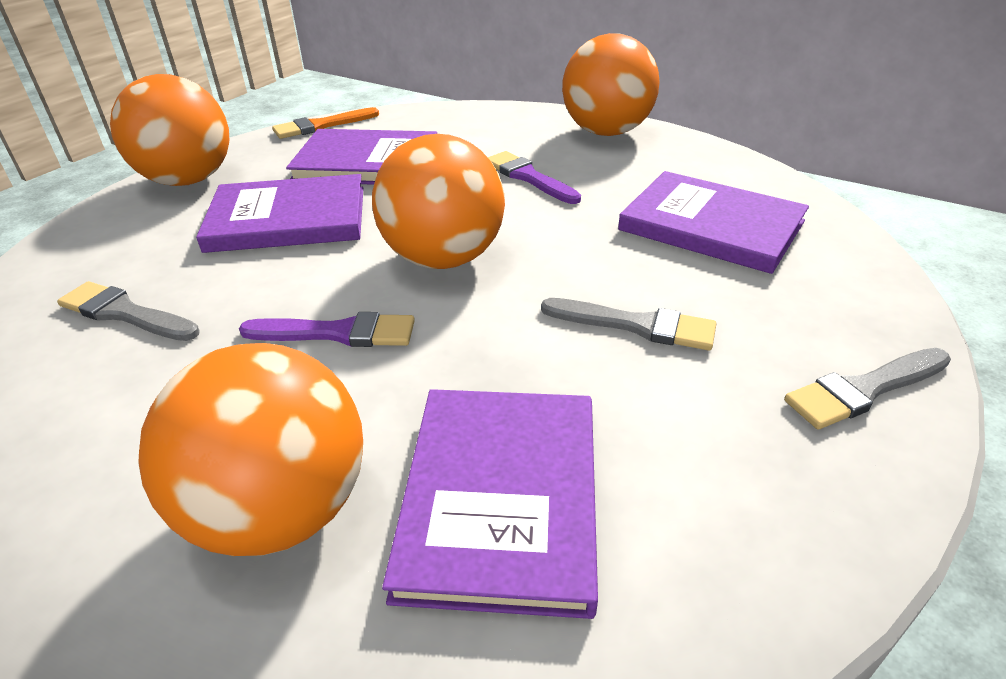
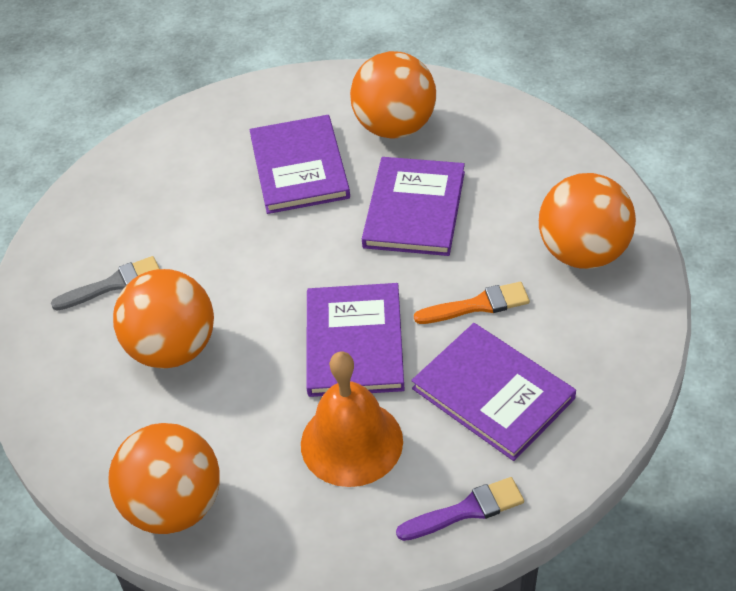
grey brush: 3 -> 1
orange bell: 0 -> 1
purple brush: 2 -> 1

